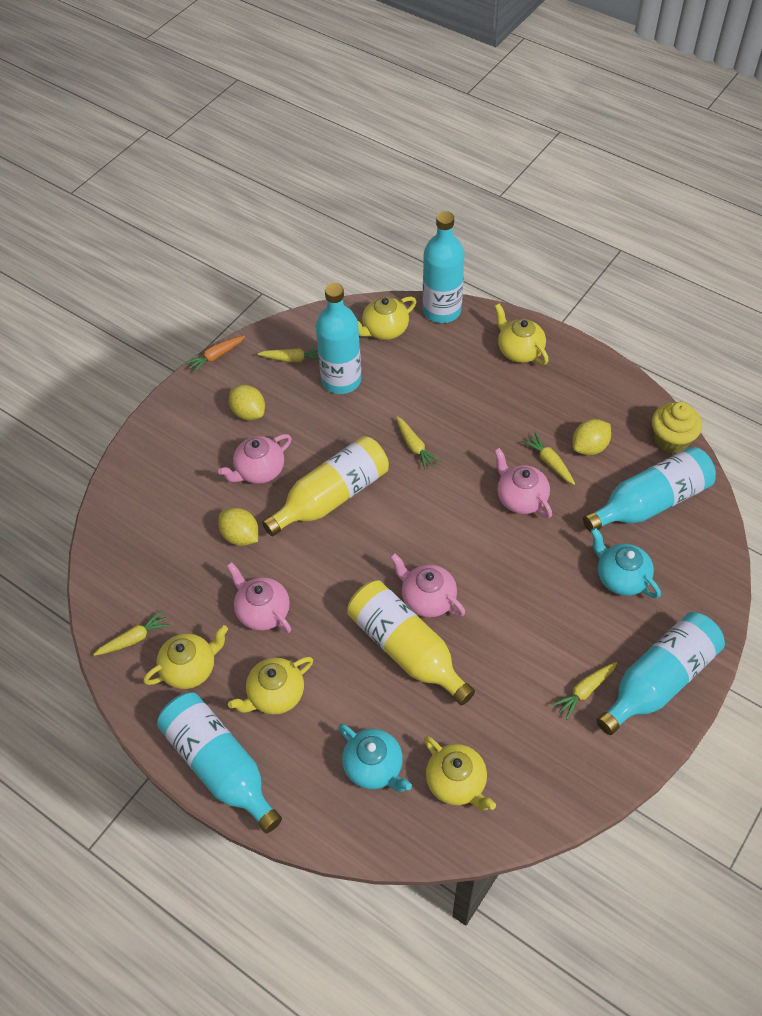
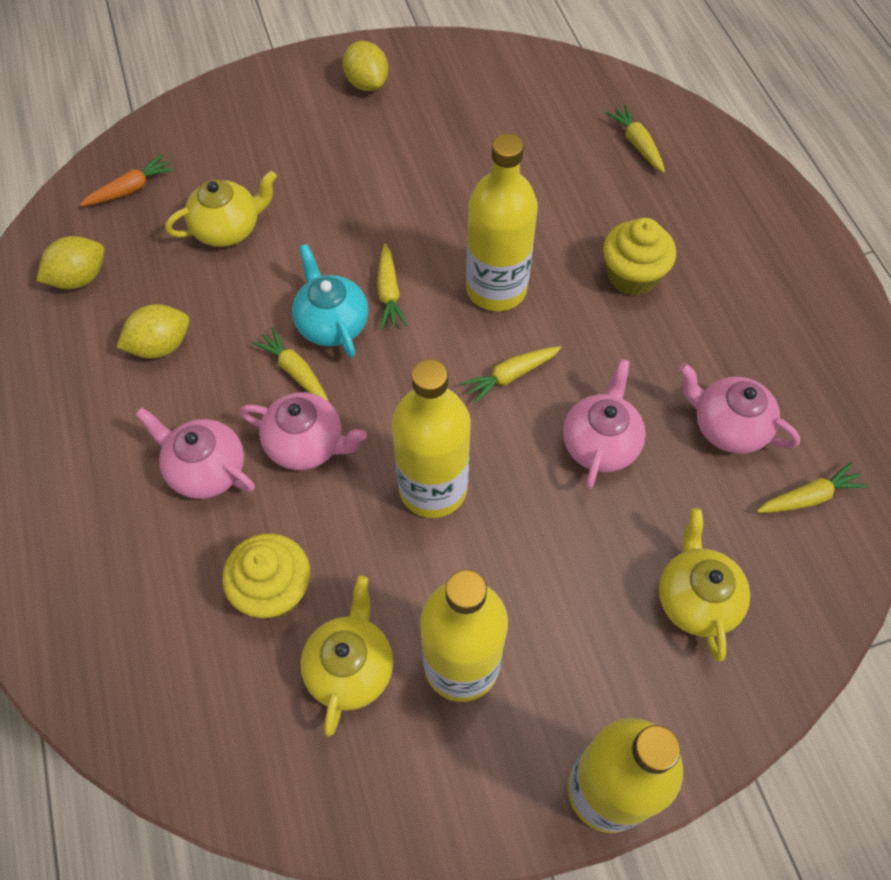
turquoise bottle: 5 -> 0
turquoise teapot: 2 -> 1
yellow bottle: 2 -> 4
yellow cupcake: 1 -> 2
yellow teapot: 5 -> 3

